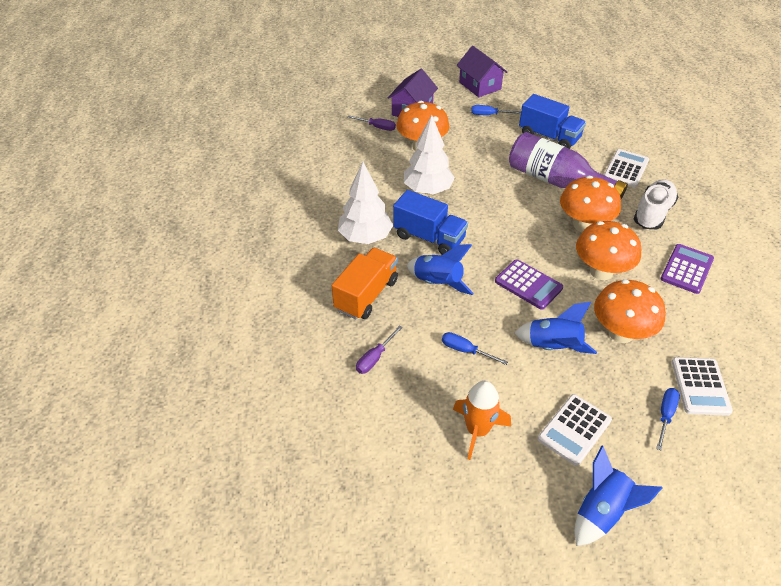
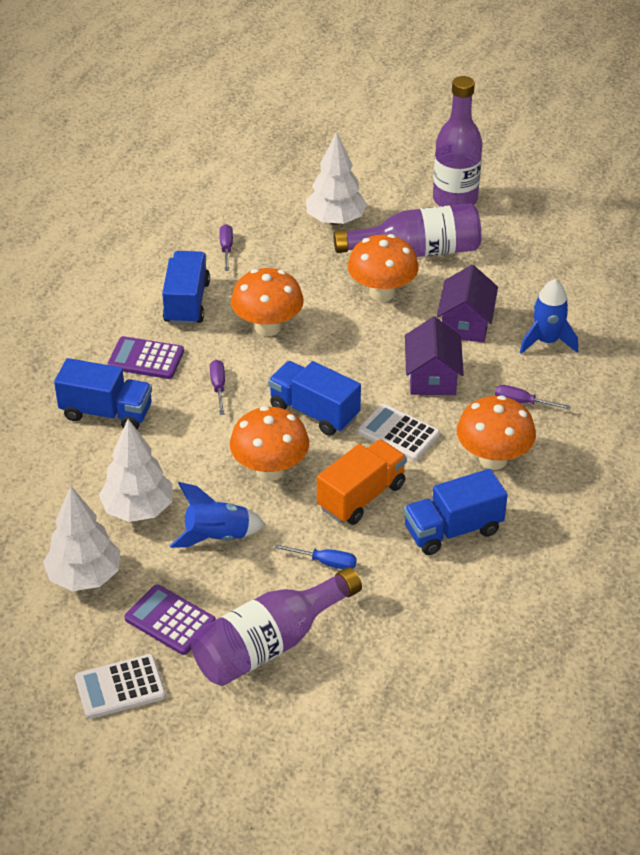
blue rocket: 3 -> 2
blue screwdriver: 3 -> 1
blue truck: 2 -> 4
orange rocket: 1 -> 0
purple bottle: 1 -> 3
purple screwdriver: 2 -> 3
white calculator: 3 -> 2
white shoe: 1 -> 0
white tree: 2 -> 3

